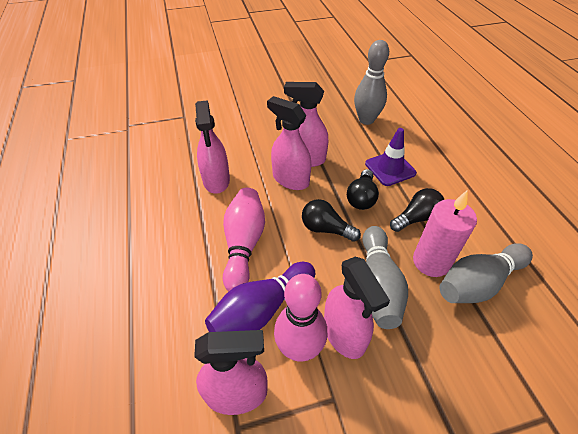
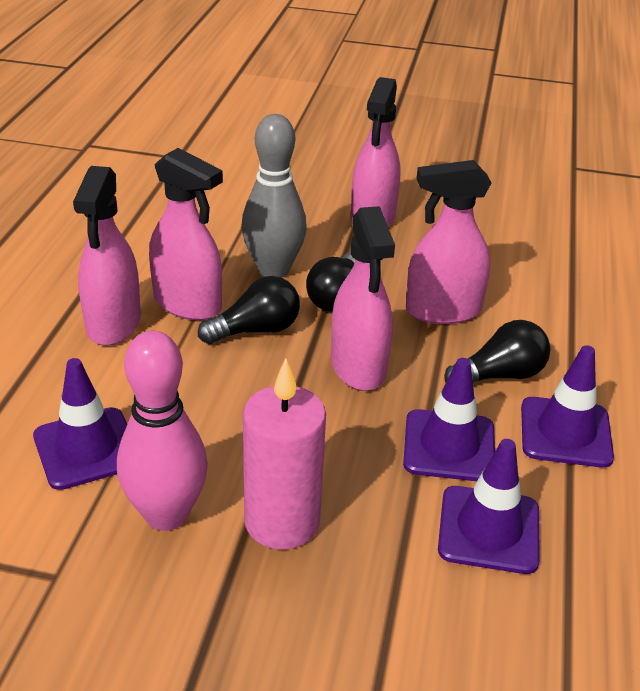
grey bowling pin: 3 -> 1
pink bowling pin: 2 -> 1
purple bowling pin: 1 -> 0
purple traffic cone: 1 -> 4

